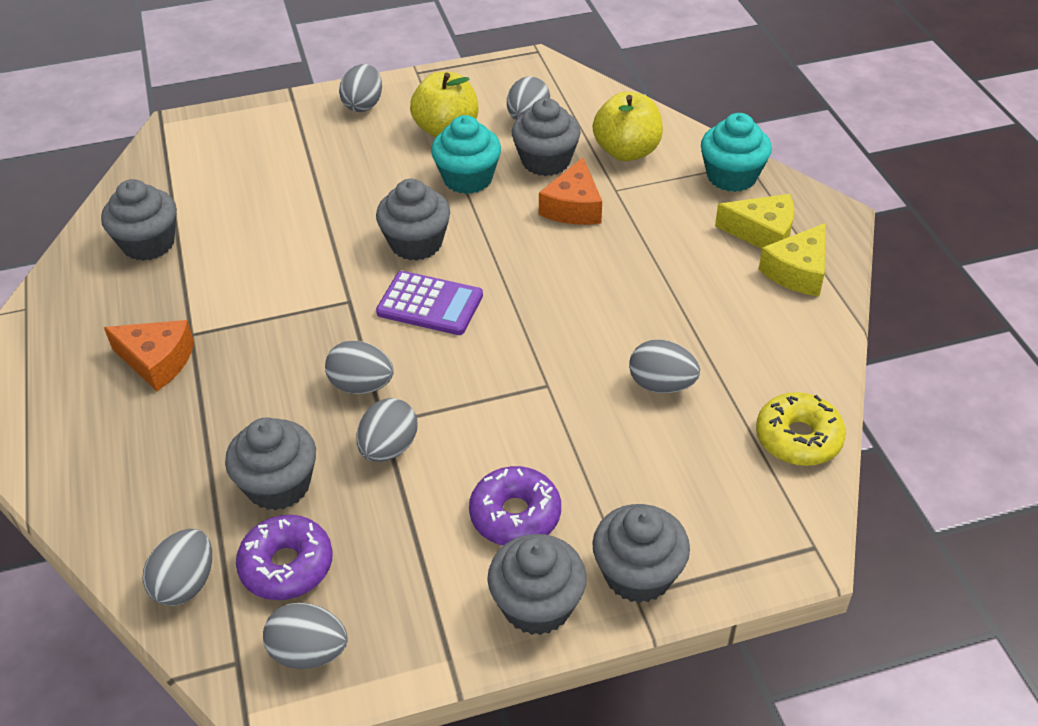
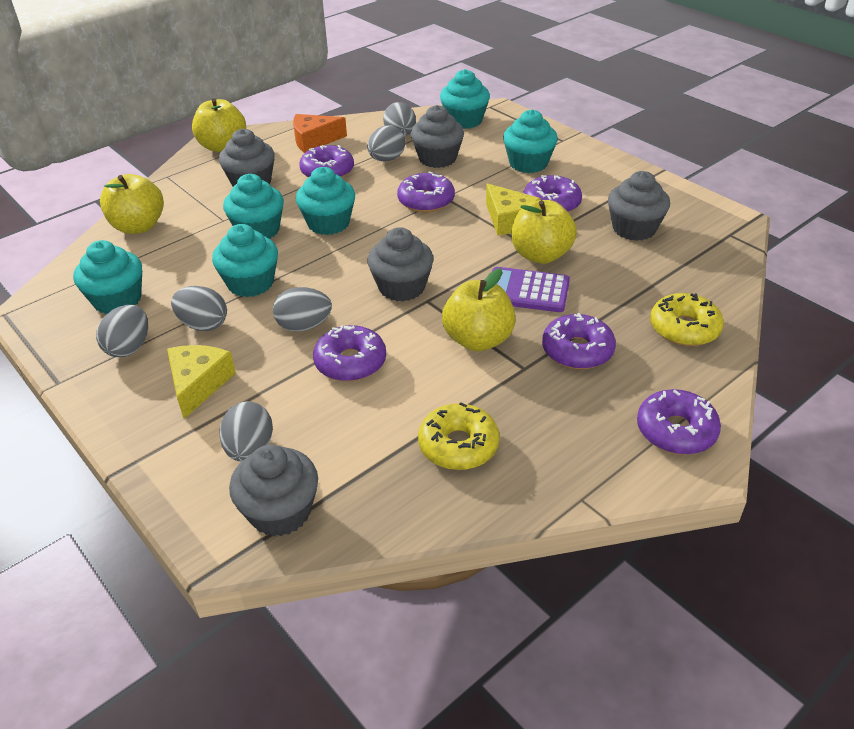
grey cupcake: 6 -> 5
grey egg: 7 -> 6
orange cheese: 2 -> 1
purple donut: 2 -> 6
turquoise cupcake: 2 -> 6
yellow apple: 2 -> 4
yellow donut: 1 -> 2

